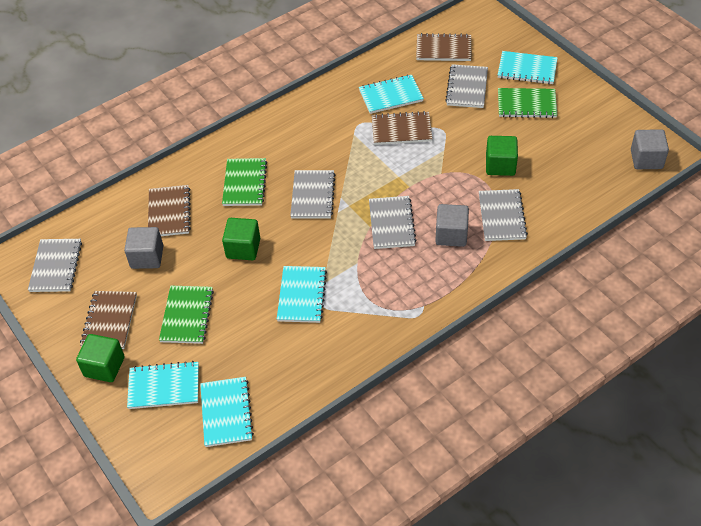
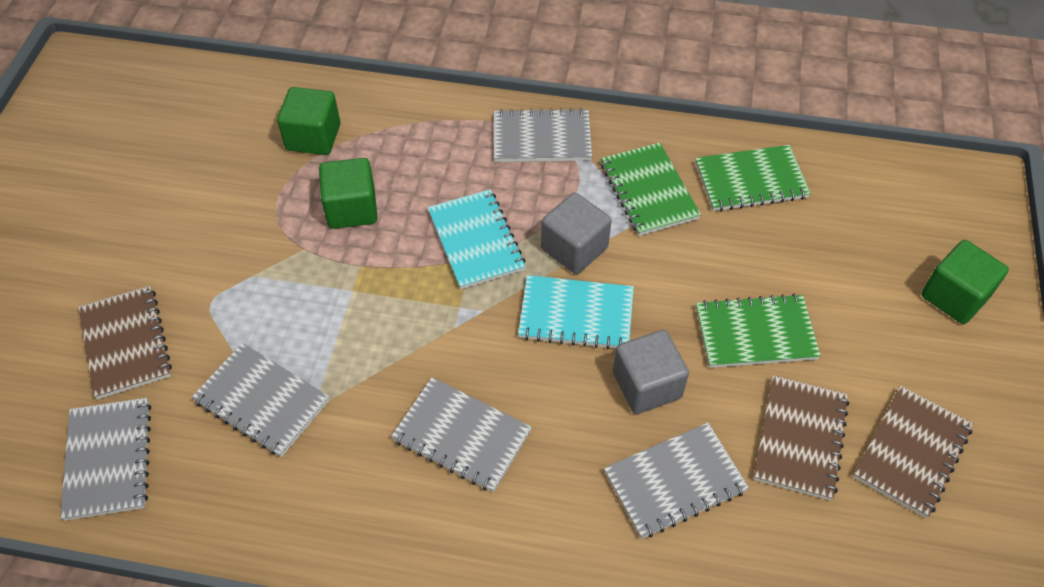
brown notebook: 4 -> 3
grey cube: 3 -> 2
turquoise notebook: 5 -> 2

